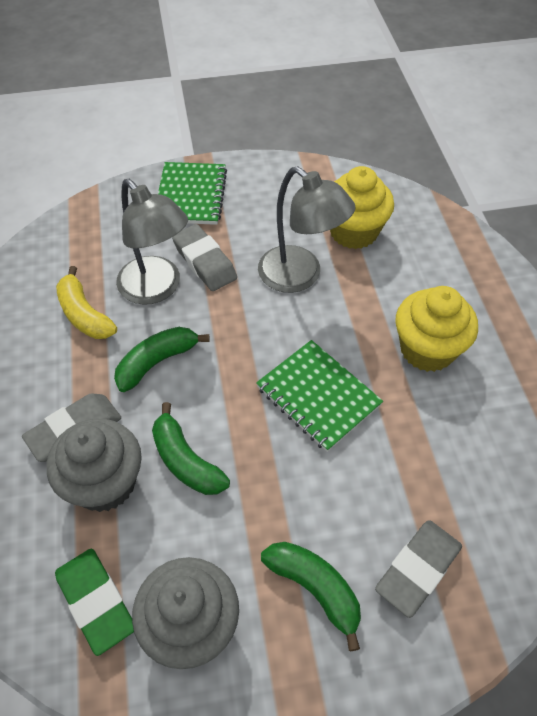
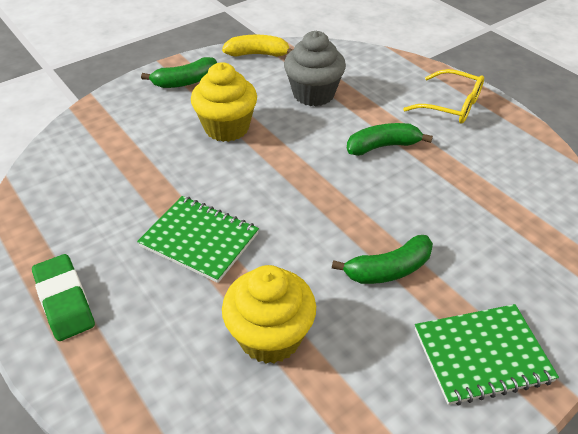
grey cupcake: 2 -> 1
grey eraser: 3 -> 0
grey lamp: 2 -> 0
yellow glasses: 0 -> 1

